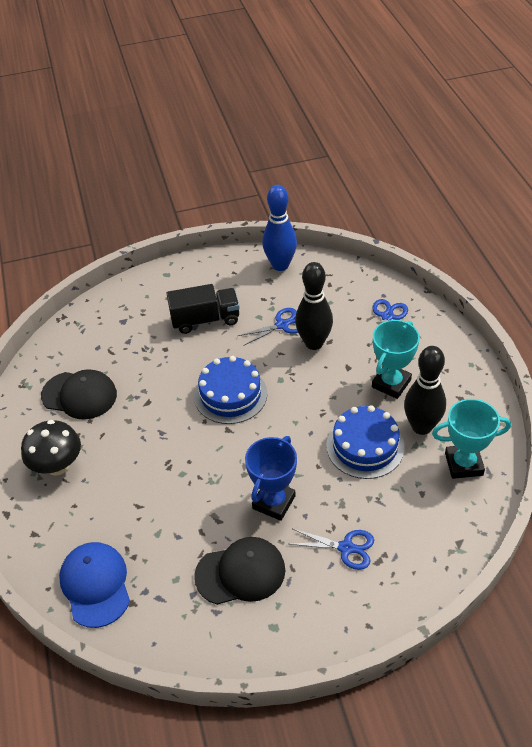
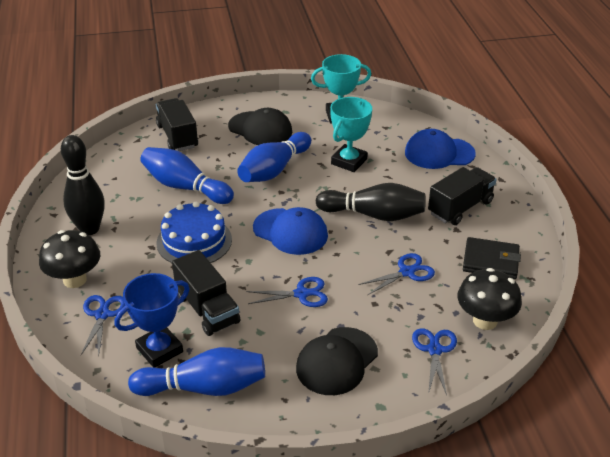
black mushroom: 1 -> 2
black truck: 1 -> 3
black wallet: 0 -> 1
blue bowling pin: 1 -> 3
blue cake: 2 -> 1
blue cap: 1 -> 2
blue scissors: 3 -> 4

